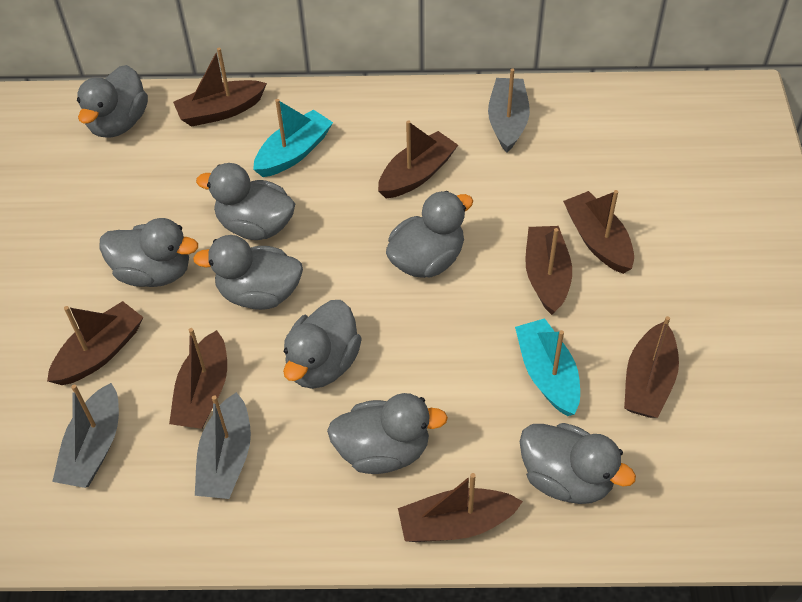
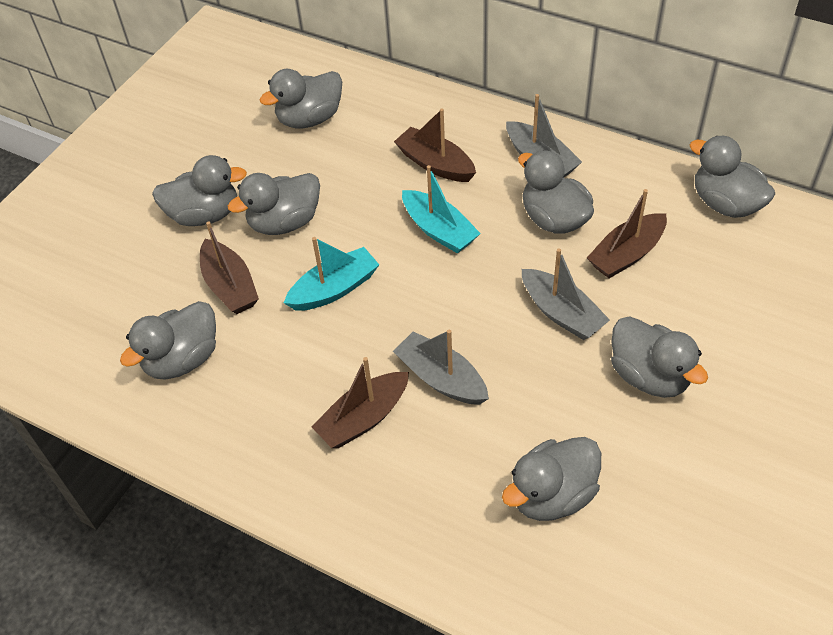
brown boat: 8 -> 4

